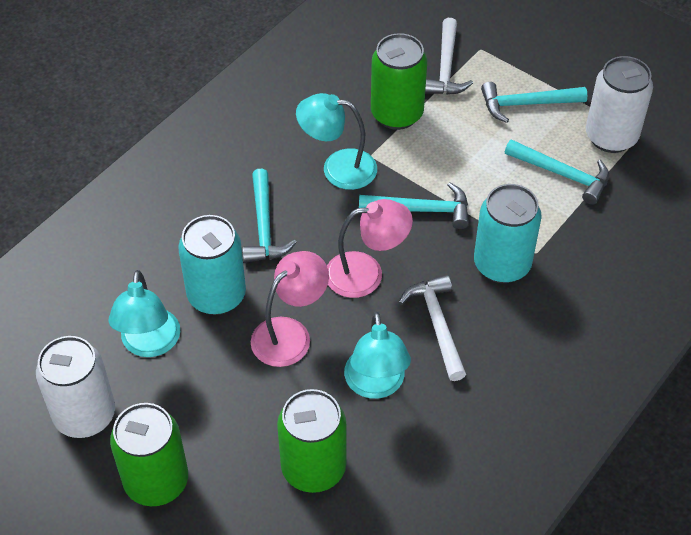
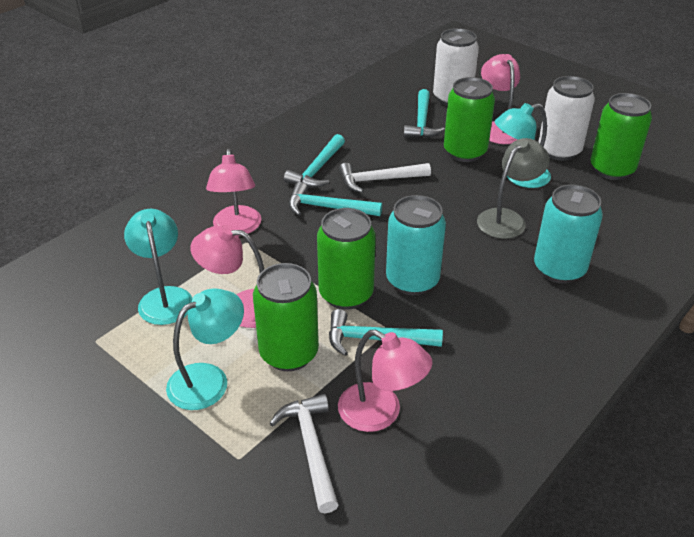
green can: 3 -> 4
grey lamp: 0 -> 1
pink lamp: 2 -> 4

